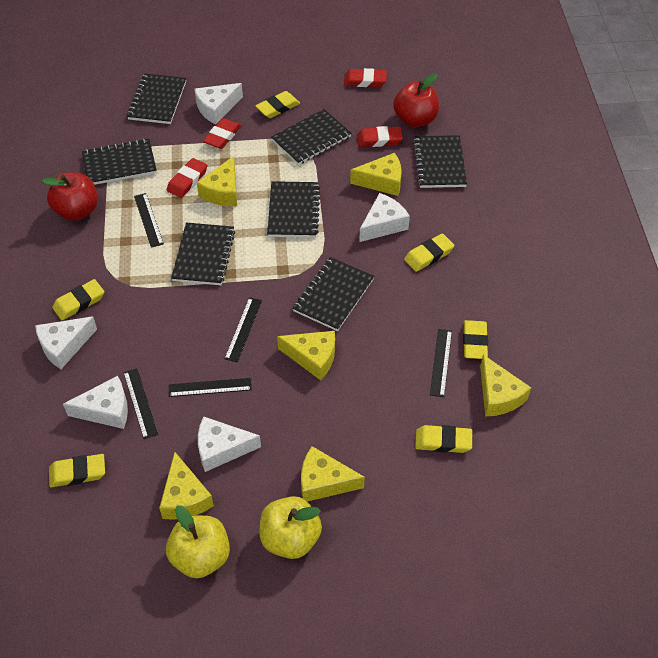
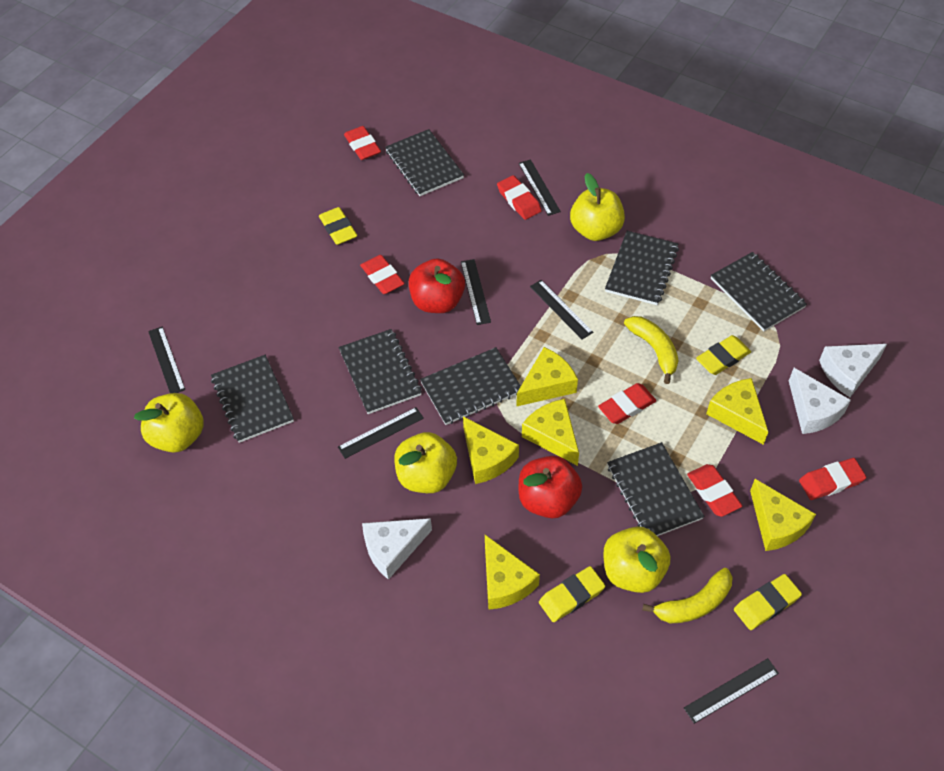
black ruler: 5 -> 6
red eraser: 4 -> 6
white cheese: 5 -> 3
yellow apple: 2 -> 4
yellow banana: 0 -> 2
yellow eraser: 6 -> 4

